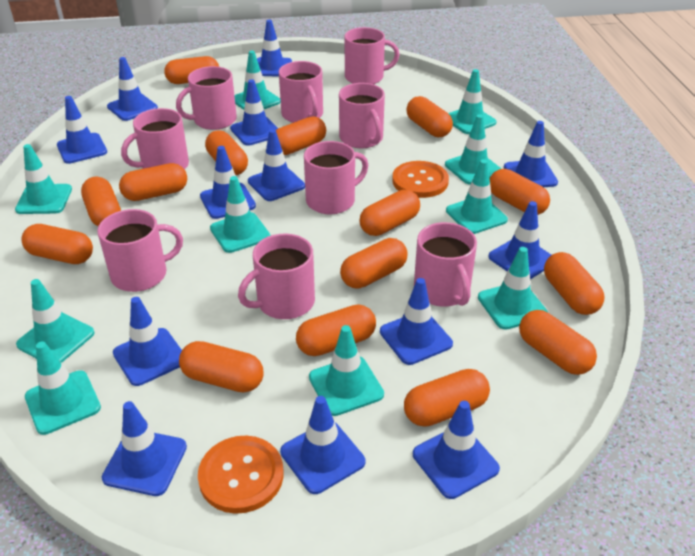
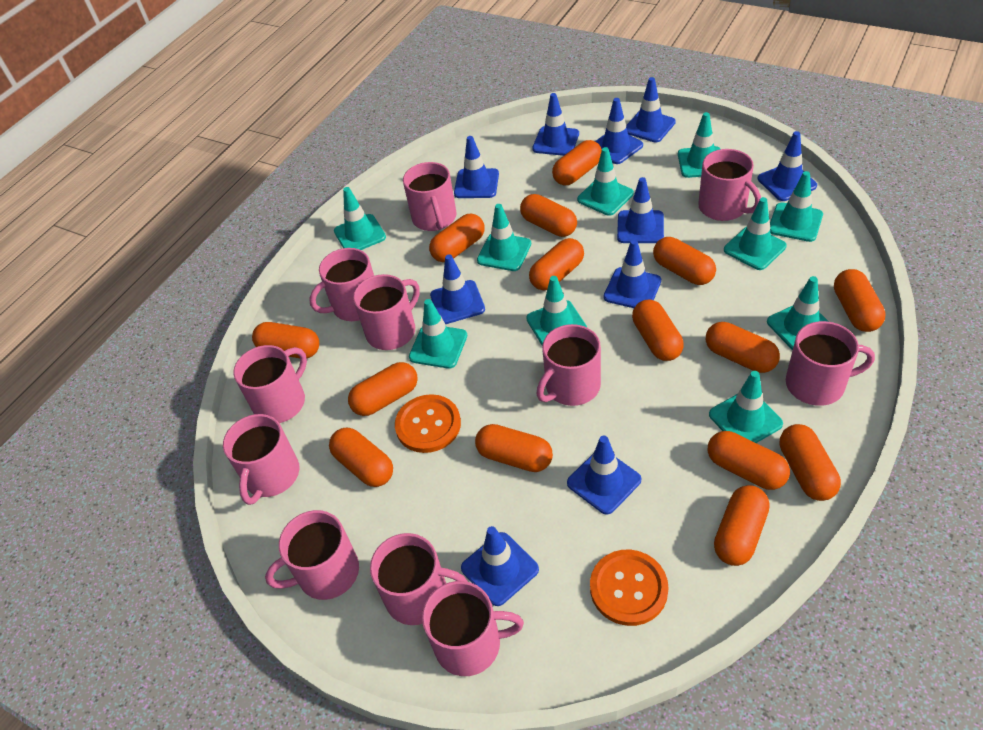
blue traffic cone: 13 -> 10
pink mug: 9 -> 11

